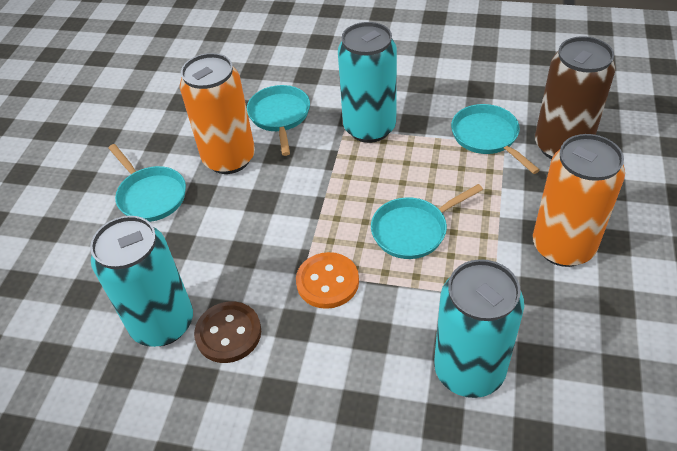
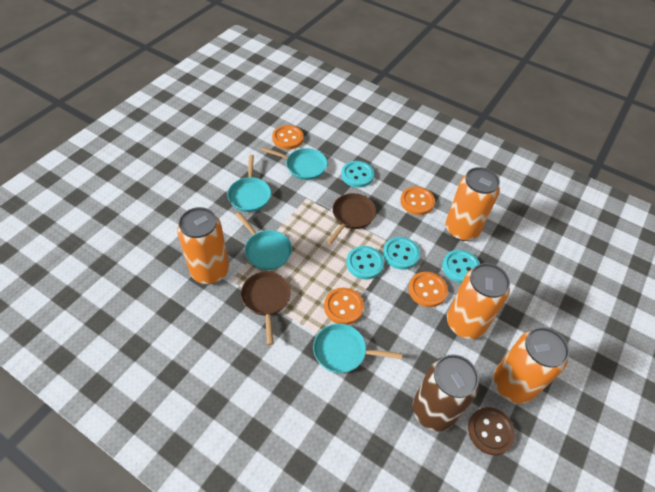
brown pan: 0 -> 2
orange button: 1 -> 4
orange can: 2 -> 4
turquoise button: 0 -> 4
turquoise can: 3 -> 0

